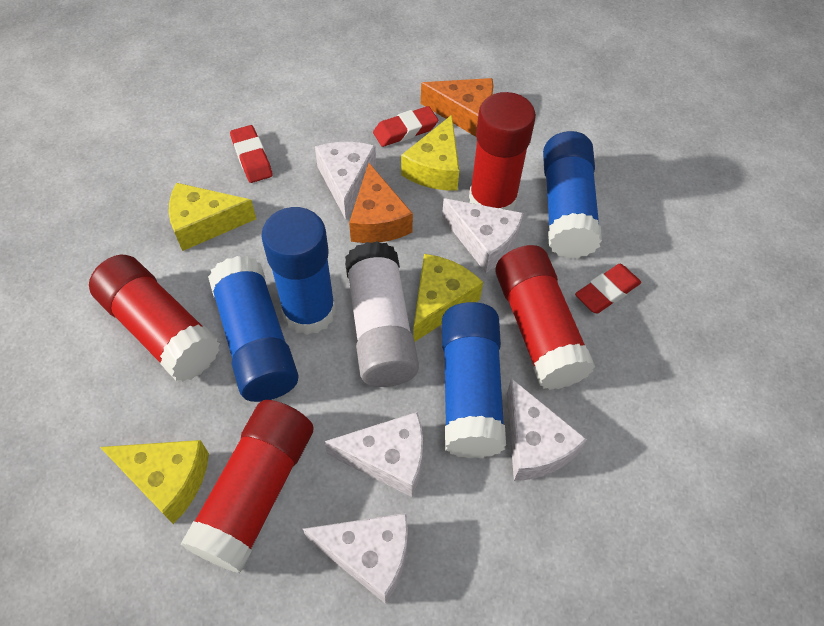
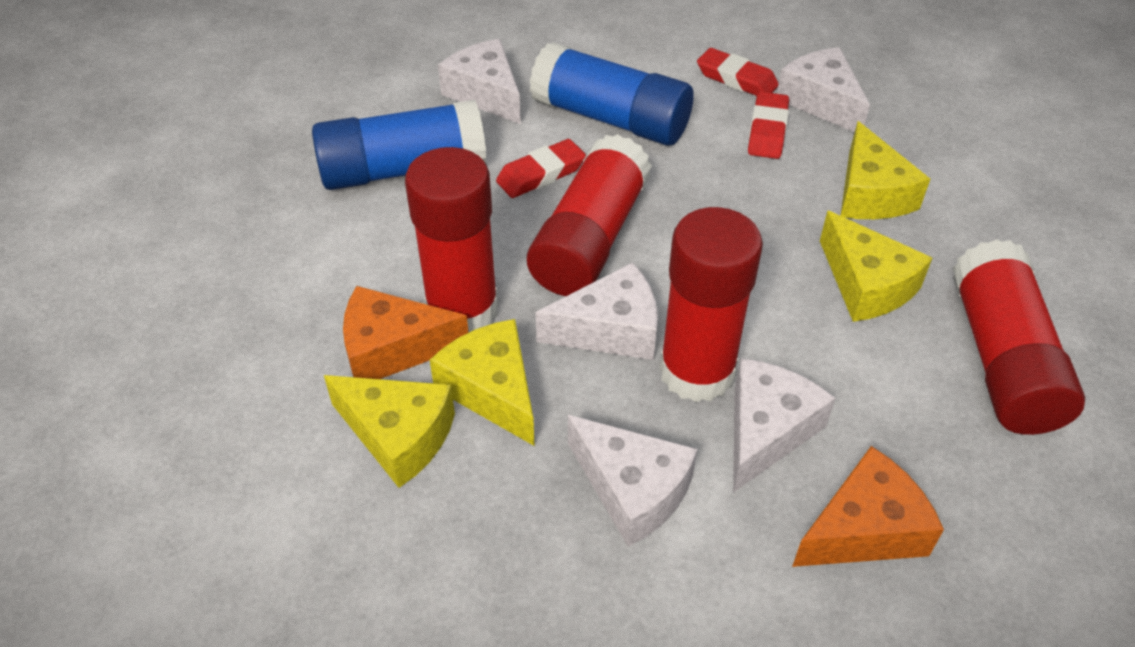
blue glue stick: 4 -> 2
white glue stick: 1 -> 0

